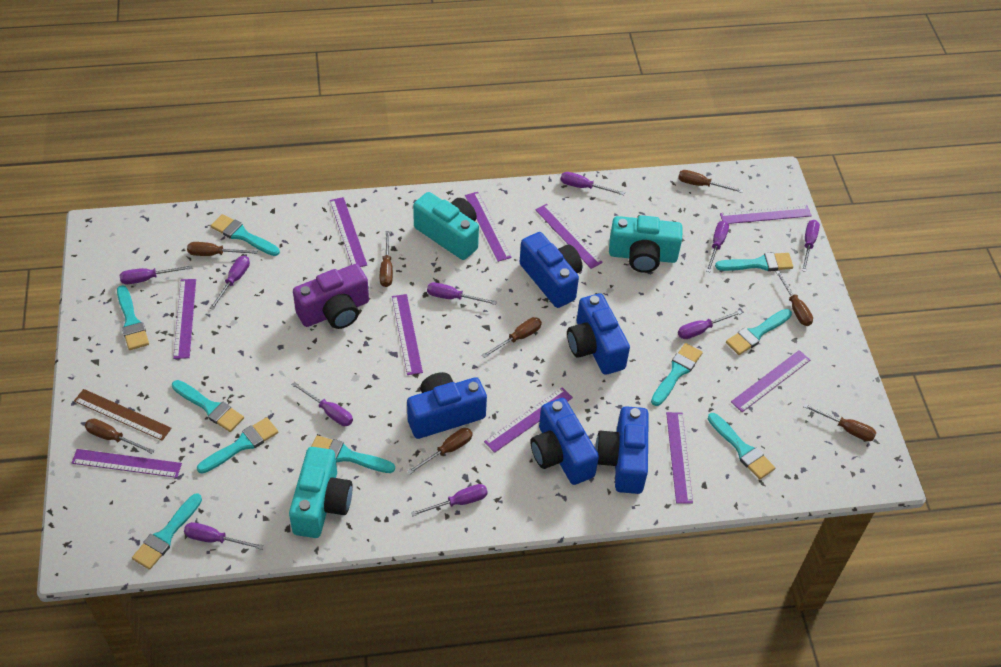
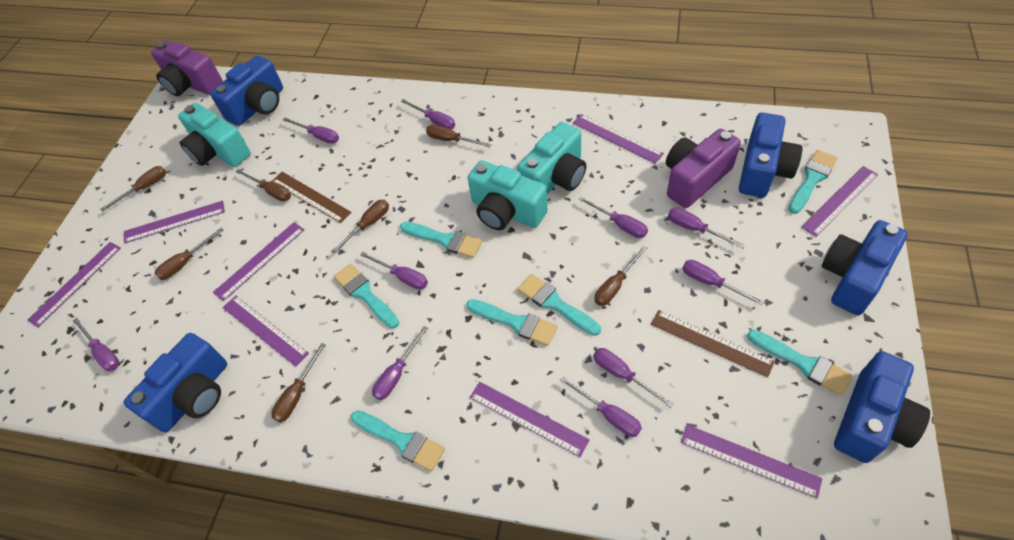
brown ruler: 1 -> 2
brown screwdriver: 8 -> 7
purple camera: 1 -> 2
purple ruler: 10 -> 8
turquoise brush: 10 -> 7

